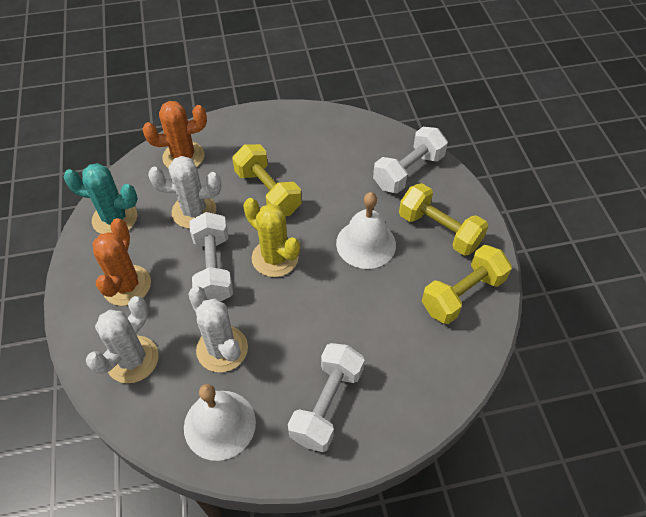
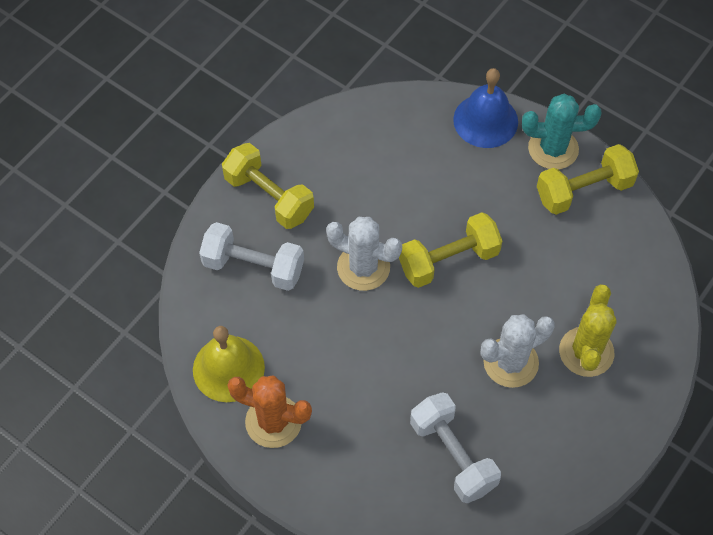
blue bell: 0 -> 1
orange cactus: 2 -> 1
white bell: 2 -> 0
white cactus: 3 -> 2
white dumbbell: 3 -> 2
yellow bell: 0 -> 1

